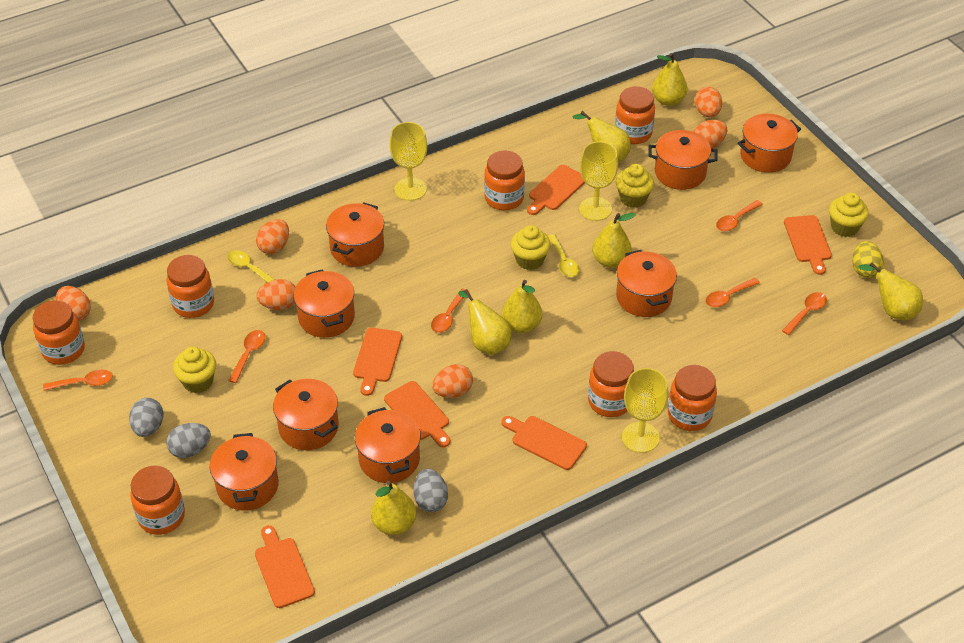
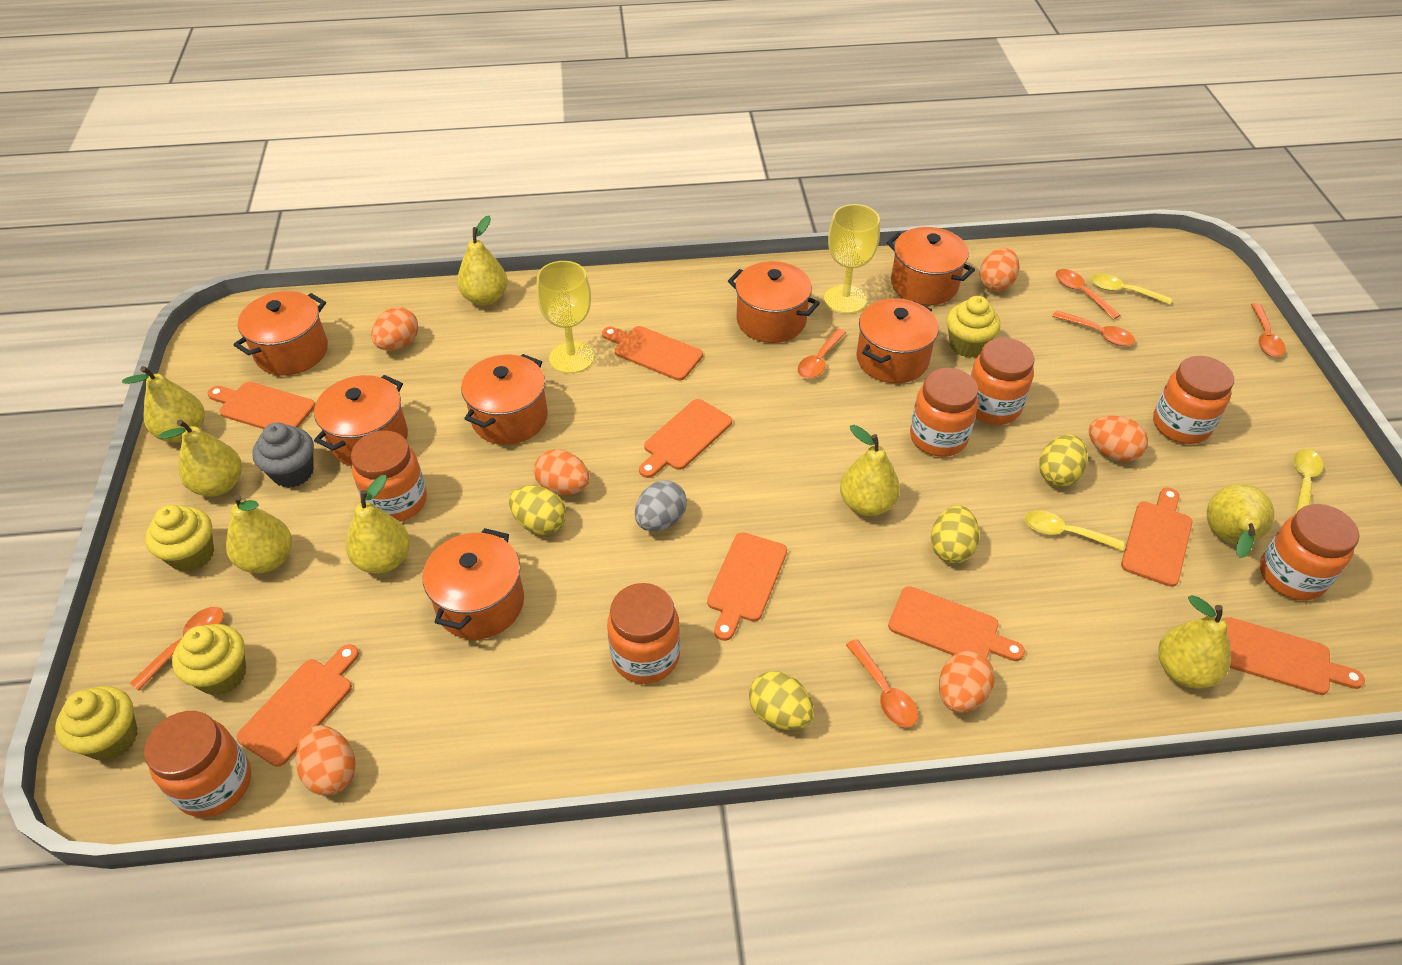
grey cupcake: 0 -> 1
grey egg: 3 -> 1
orange cutting board: 6 -> 8
orange pot: 8 -> 7
yellow egg: 1 -> 4
yellow goblet: 3 -> 2
yellow pear: 7 -> 8
yellow spoon: 2 -> 3

